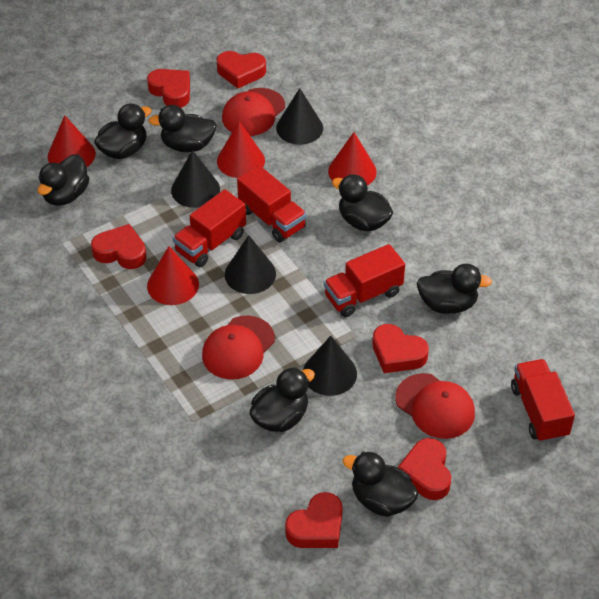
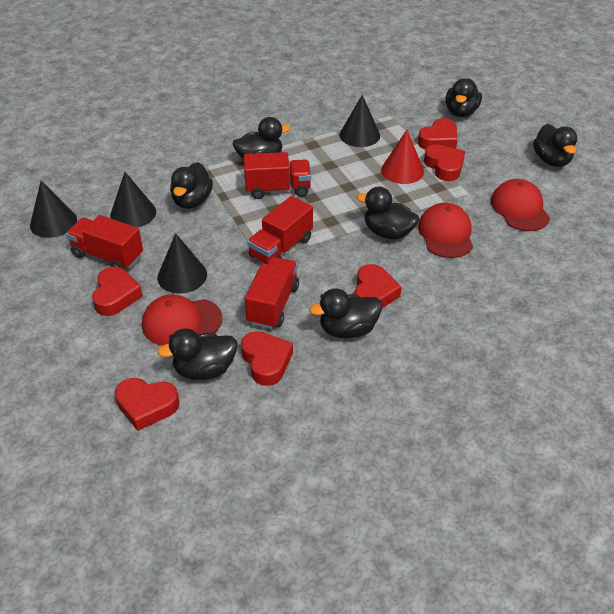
red cone: 4 -> 1

